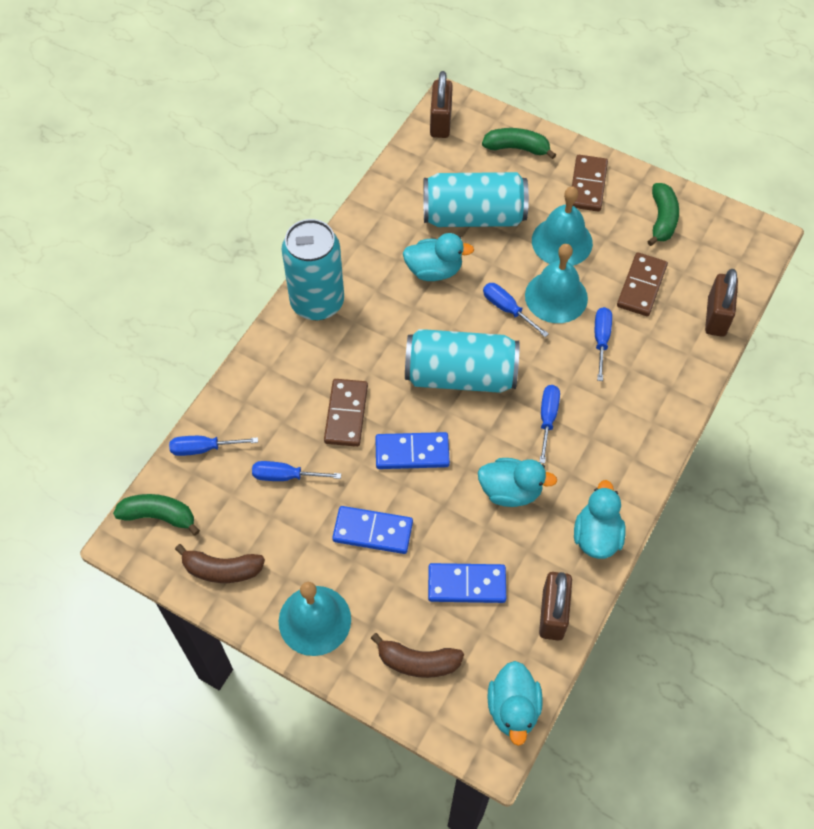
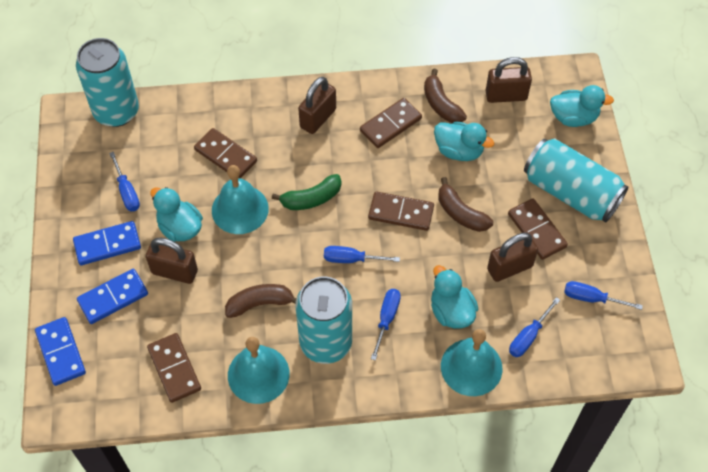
brown banana: 2 -> 3
brown domino: 3 -> 5
brown padlock: 3 -> 4
green banana: 3 -> 1

